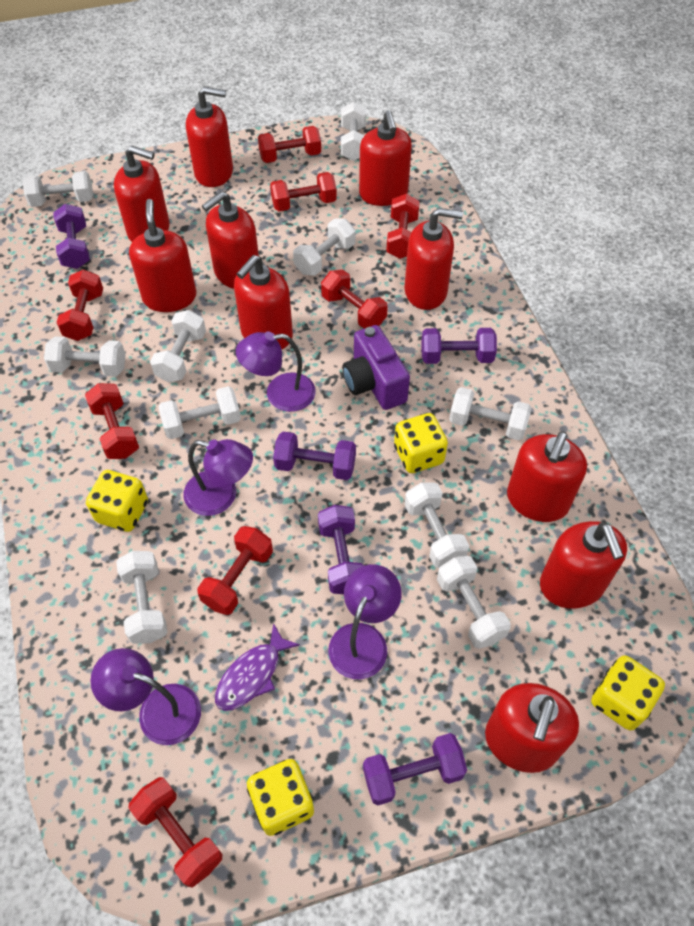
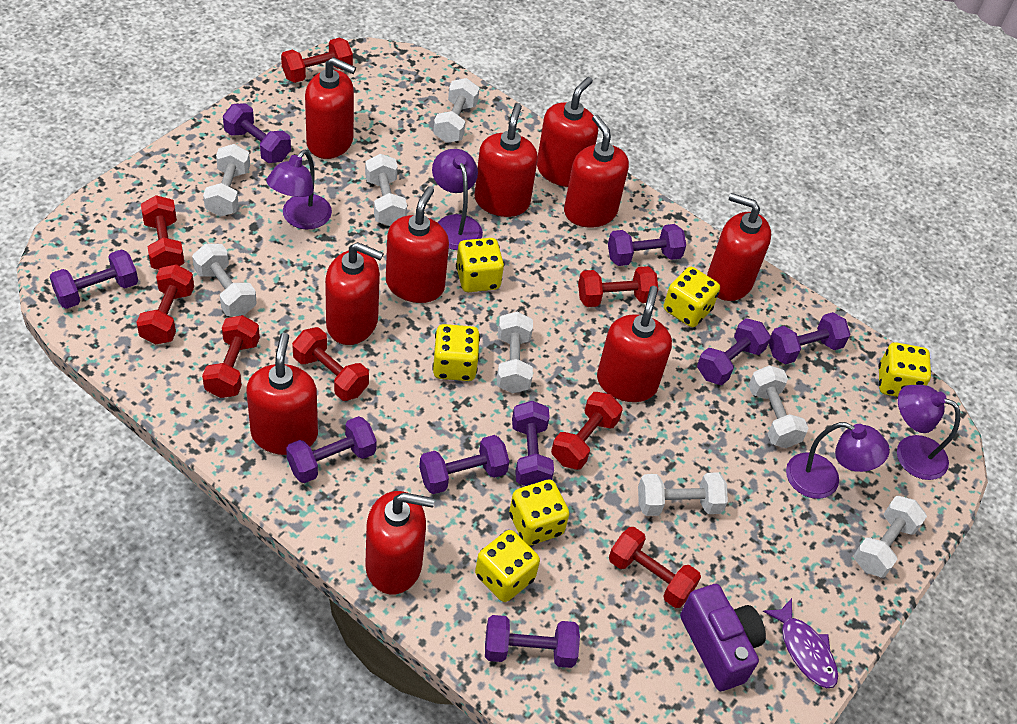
purple dumbbell: 5 -> 9
white dumbbell: 10 -> 8
yellow dice: 4 -> 6

